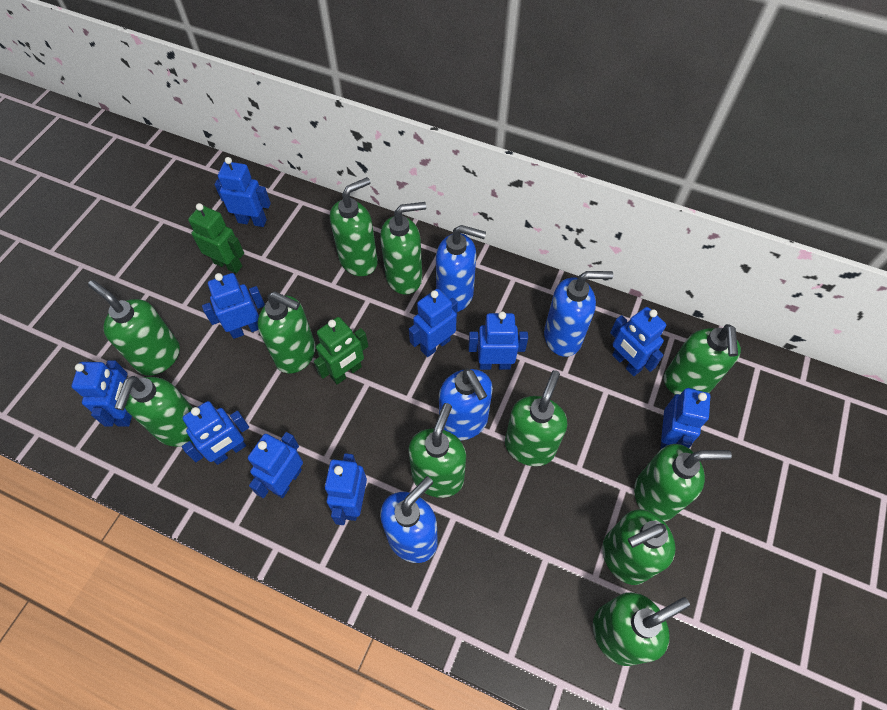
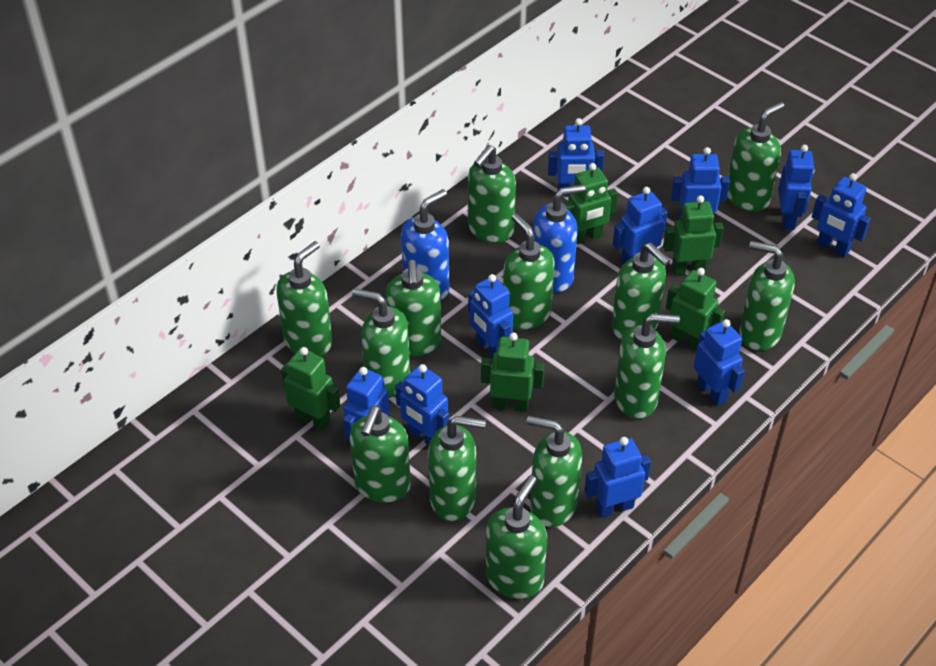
blue soap dispenser: 4 -> 2
green robot: 2 -> 5
green soap dispenser: 11 -> 13

